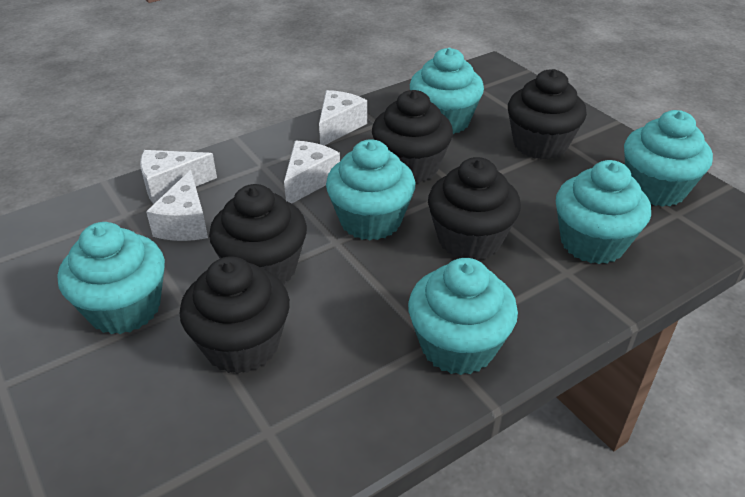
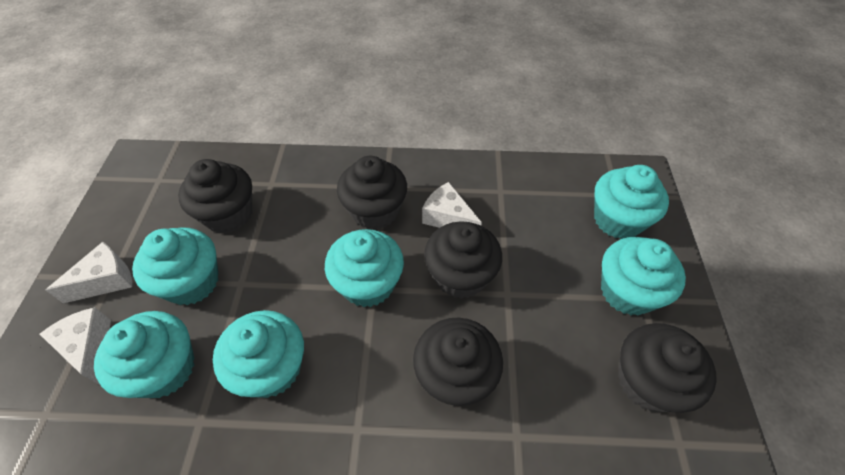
white cheese: 4 -> 3

